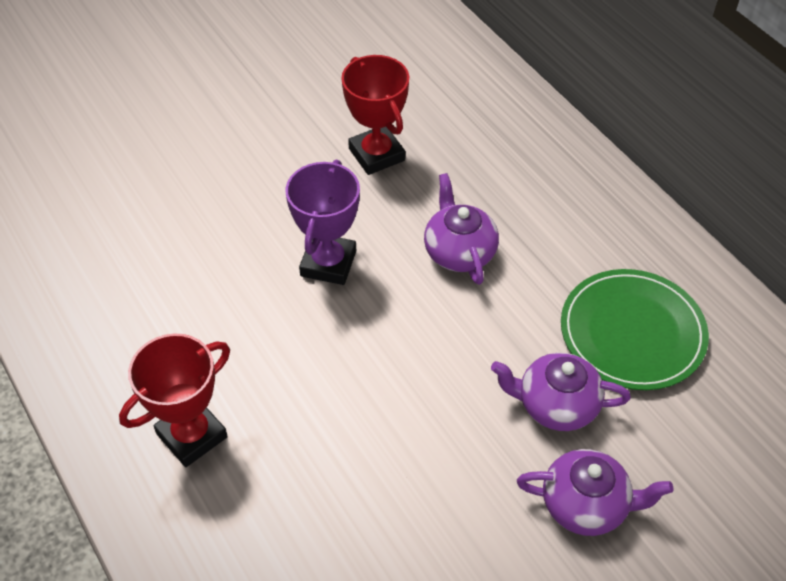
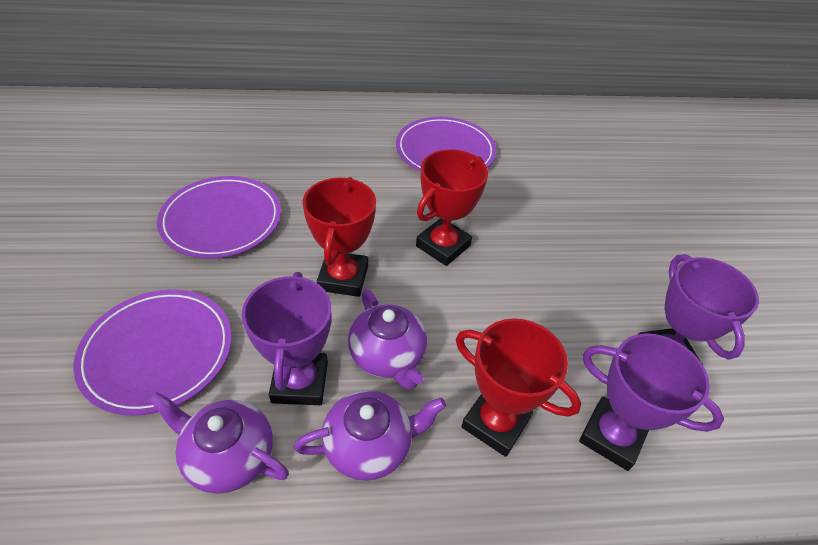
green plate: 1 -> 0
purple plate: 0 -> 3
purple trophy: 1 -> 3
red trophy: 2 -> 3

